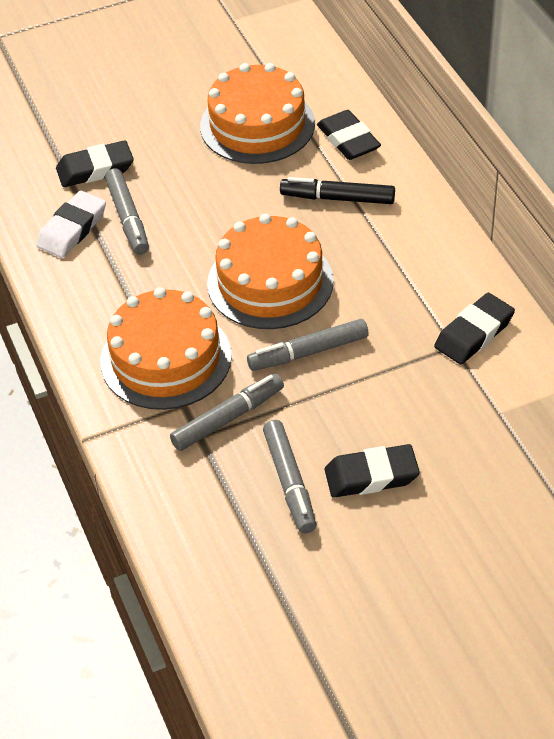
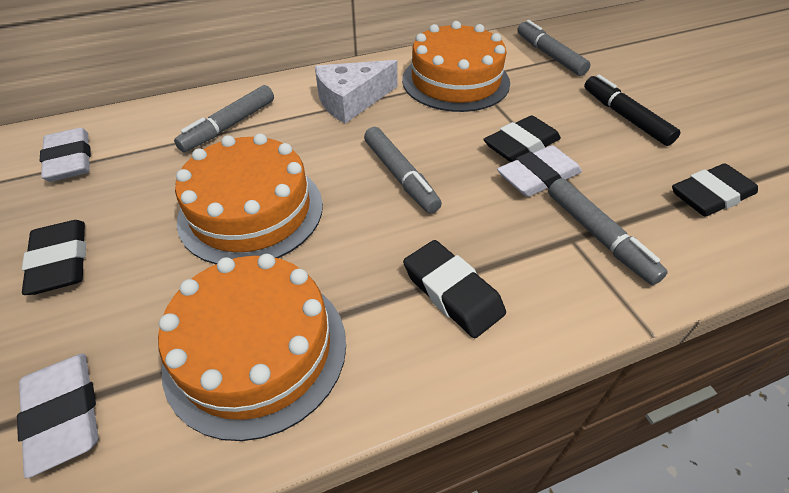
white cheese: 0 -> 1
white eraser: 1 -> 3

